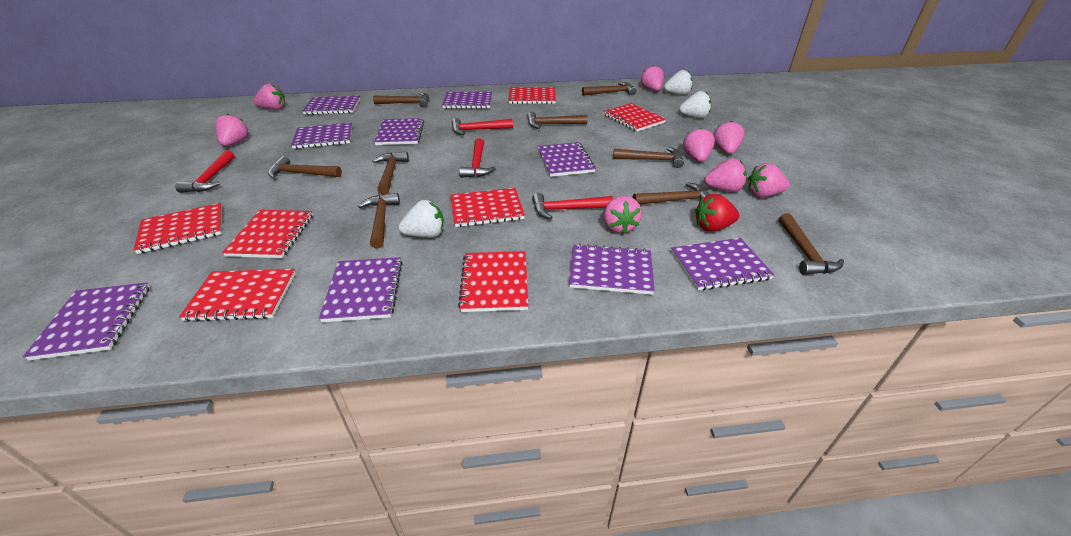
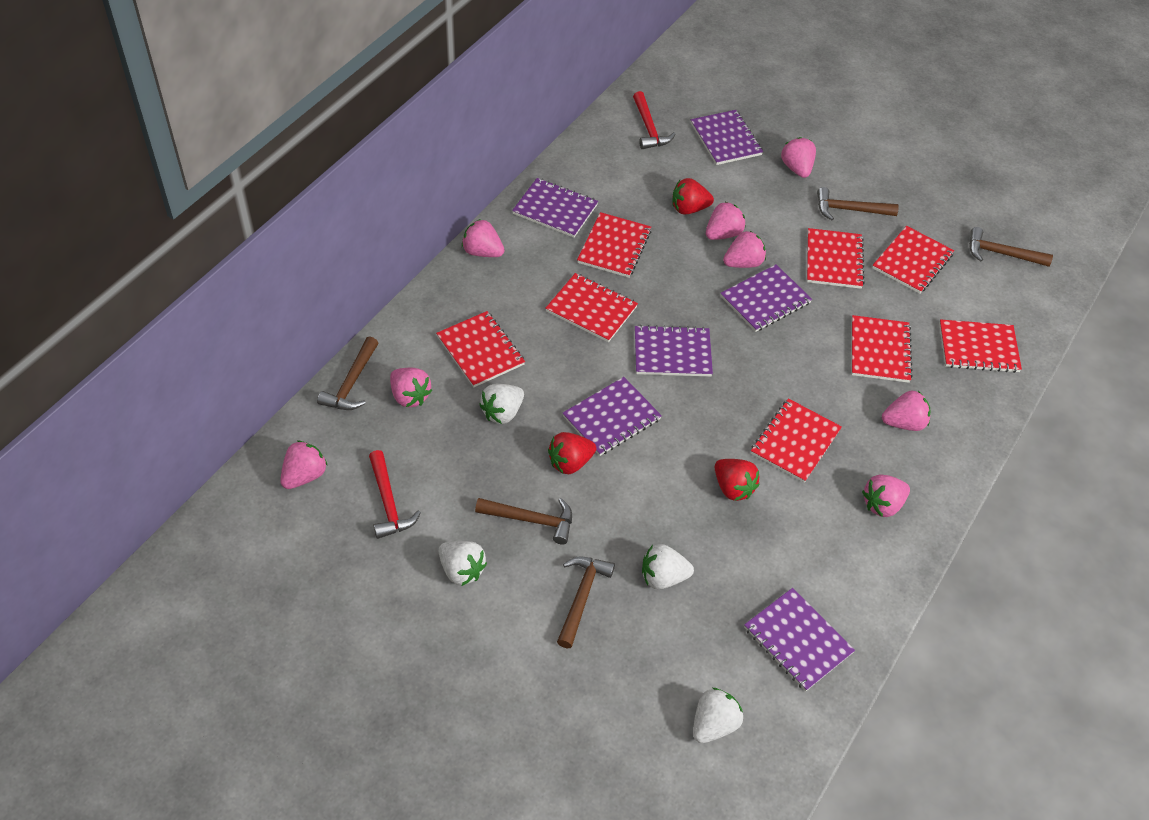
brown hammer: 9 -> 5
purple notebook: 9 -> 6
red hammer: 4 -> 2
red notebook: 7 -> 8
red strawberry: 1 -> 3
white strawberry: 3 -> 4

